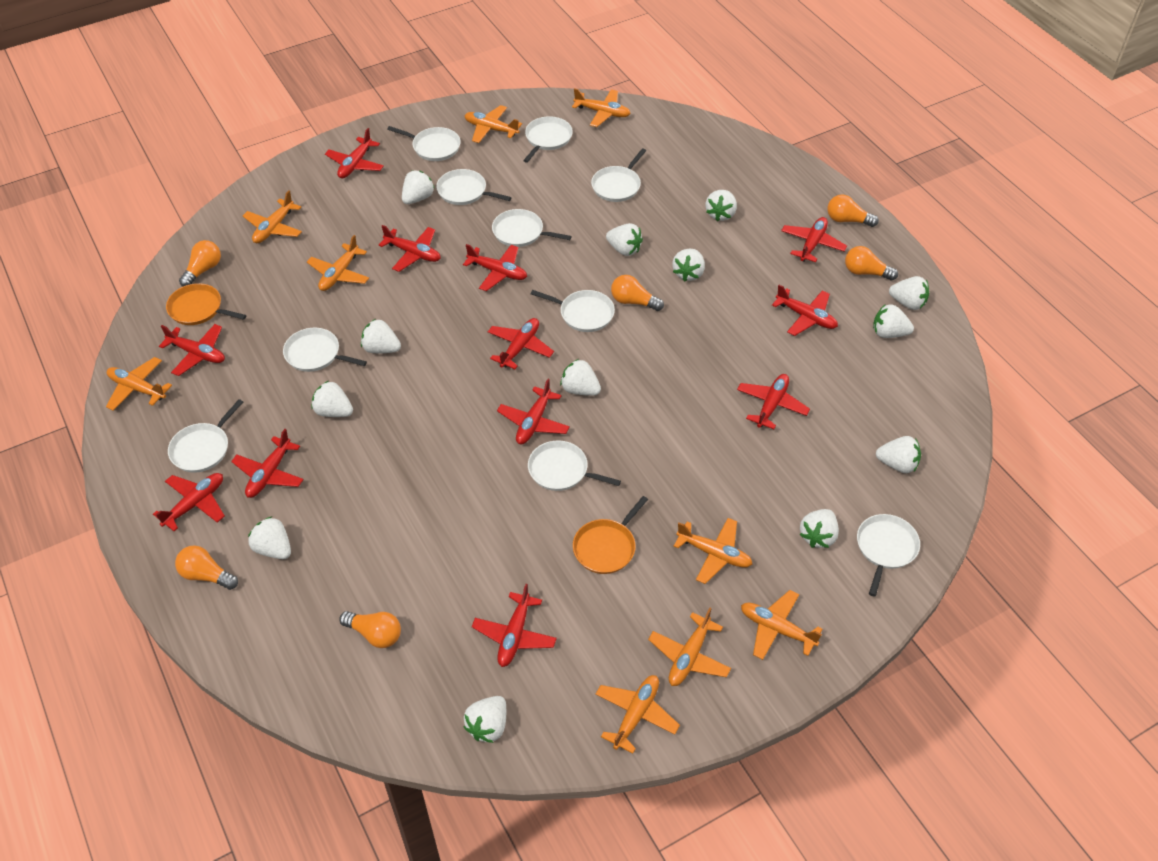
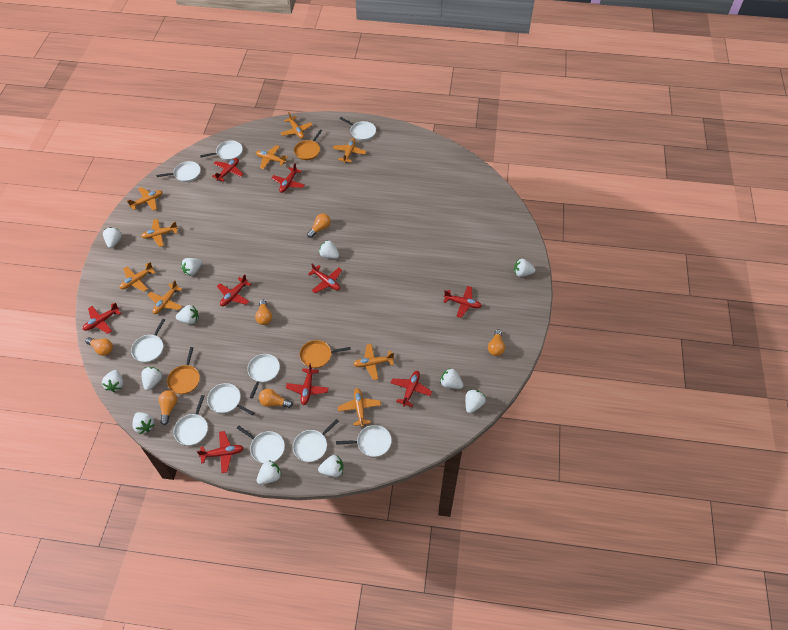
orange pan: 2 -> 3
red plane: 12 -> 9
white strawberry: 13 -> 12

